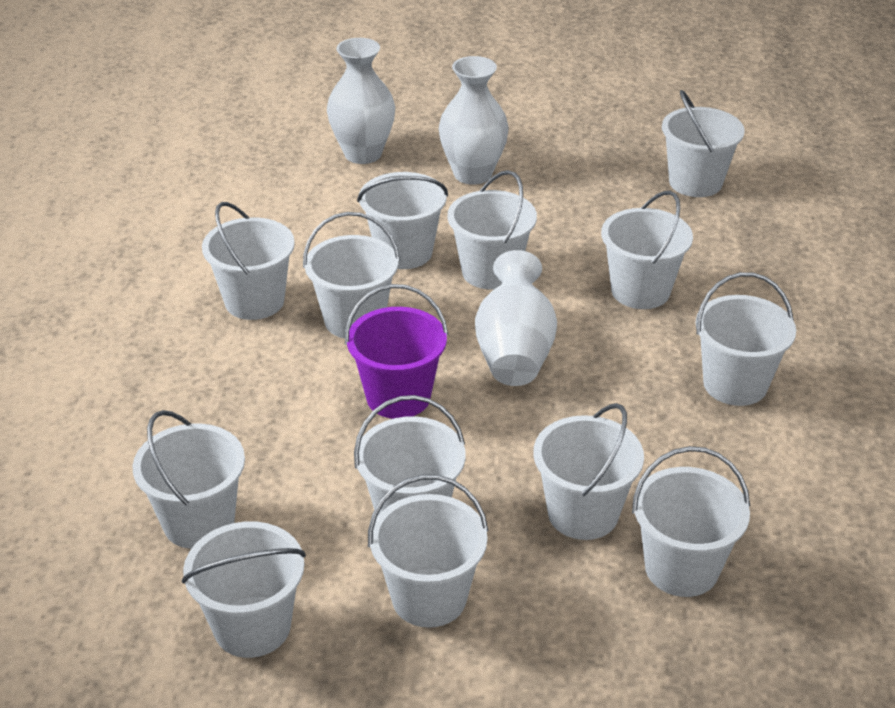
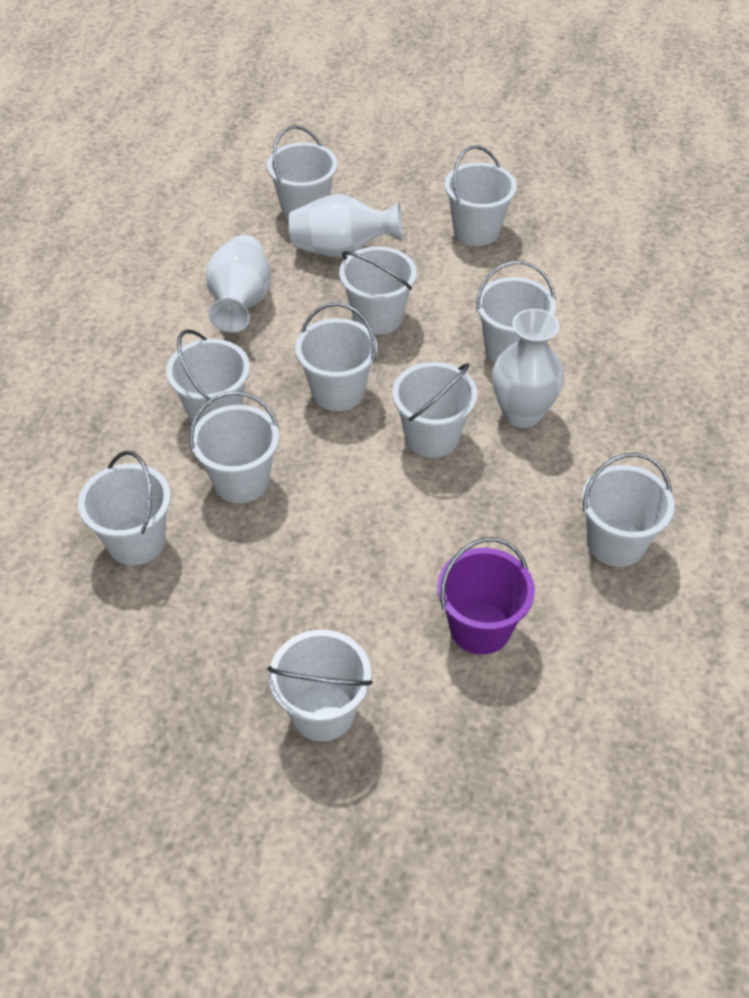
white bucket: 13 -> 11

